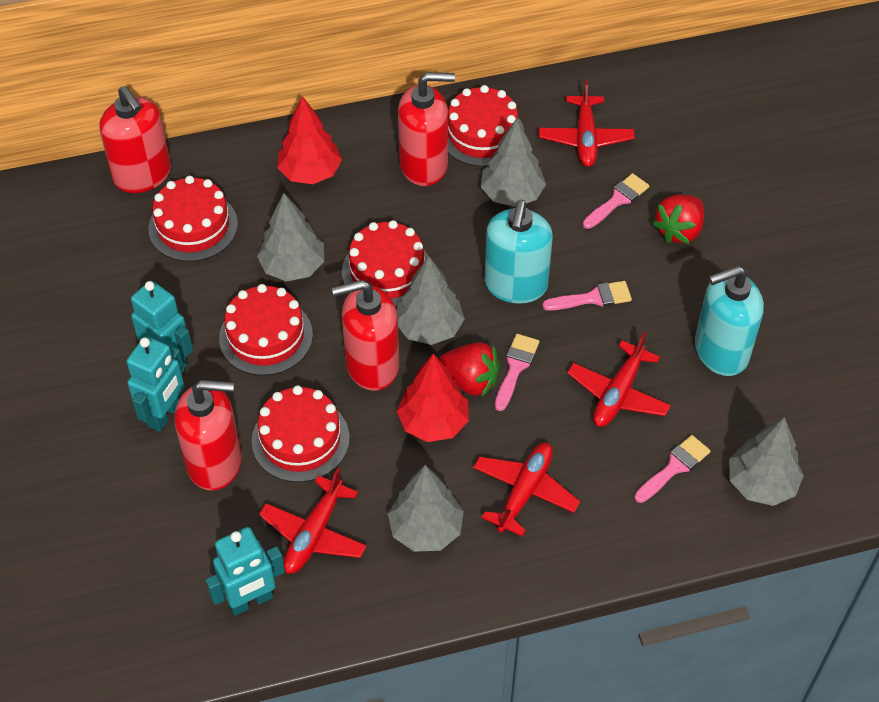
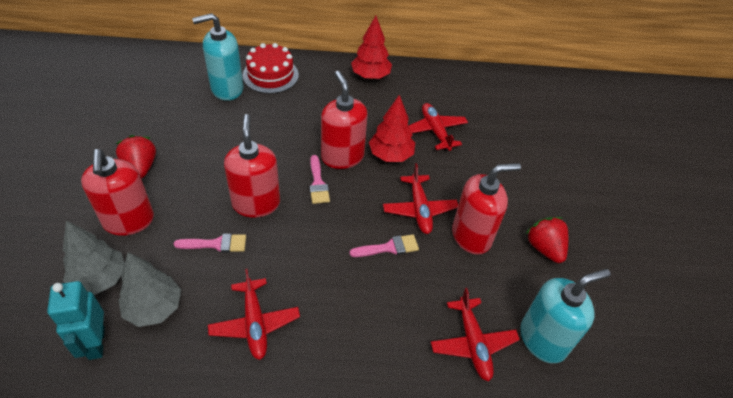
grey tree: 5 -> 2
pink brush: 4 -> 3
red cake: 5 -> 1
turquoise robot: 3 -> 1

